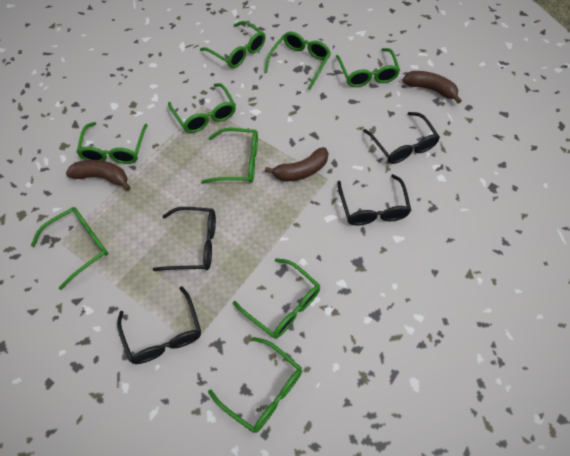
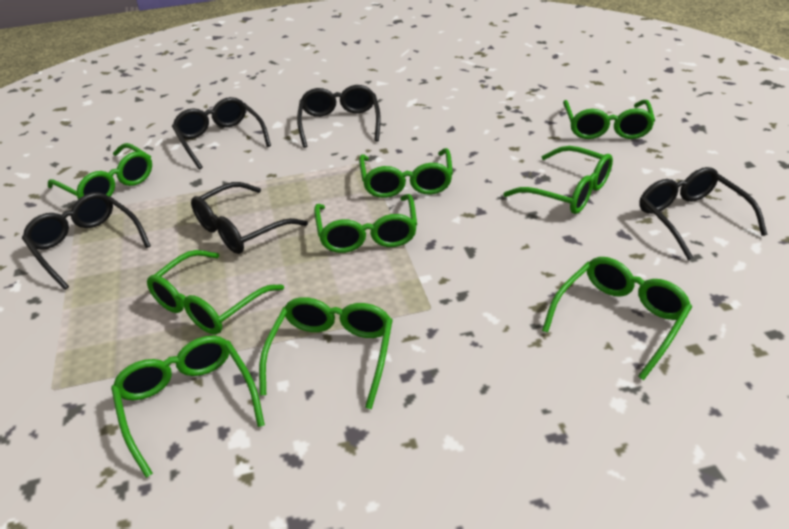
black glasses: 4 -> 5
brown banana: 3 -> 0

